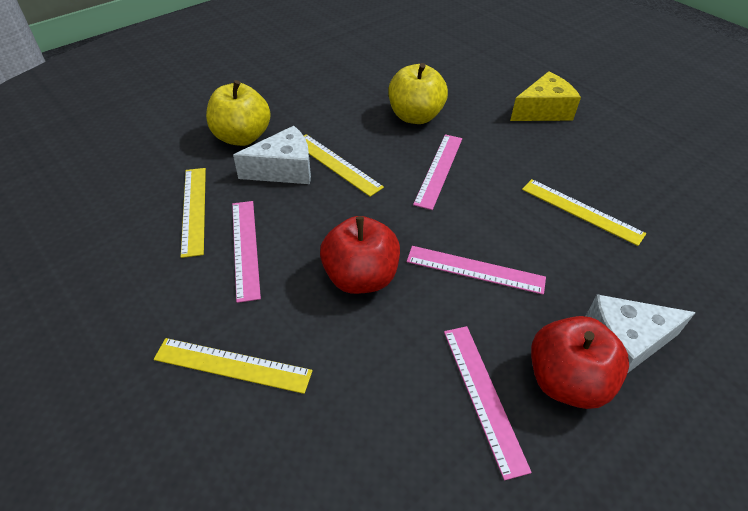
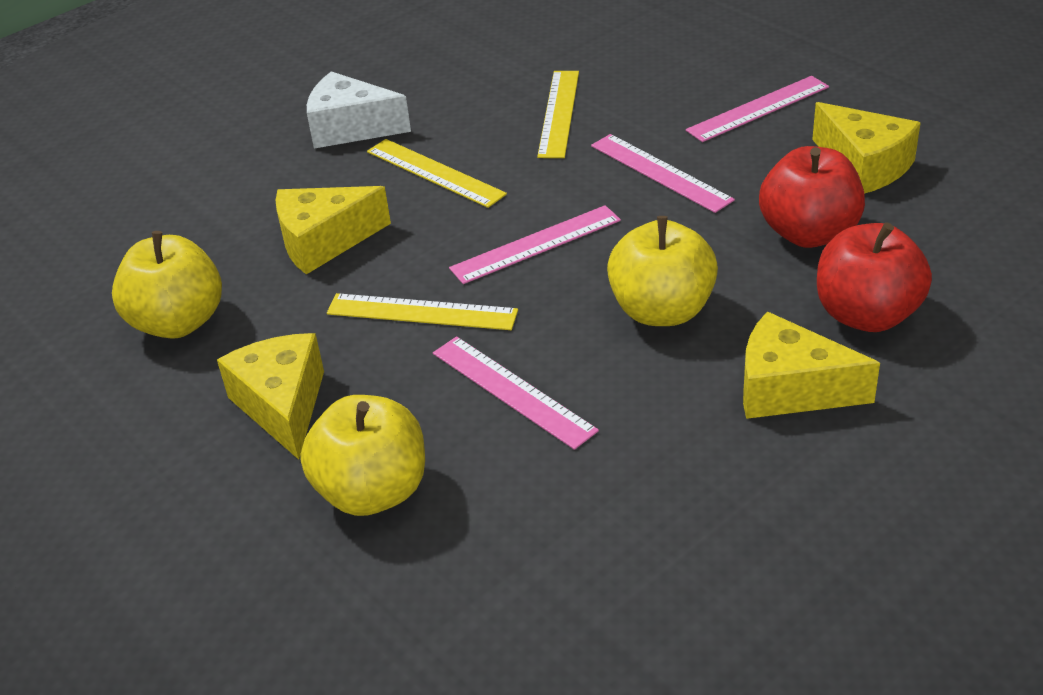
white cheese: 2 -> 1
yellow apple: 2 -> 3
yellow cheese: 1 -> 4
yellow ruler: 4 -> 3

